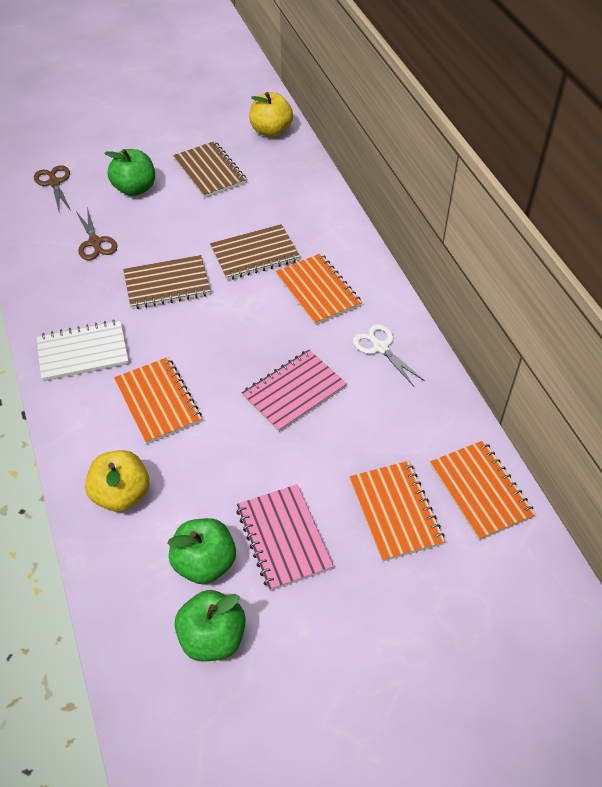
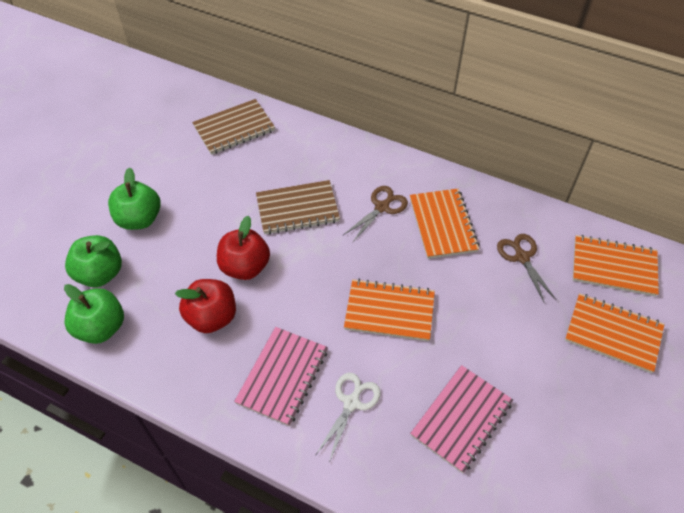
brown notebook: 3 -> 2
red apple: 0 -> 2
white notebook: 1 -> 0
yellow apple: 2 -> 0

